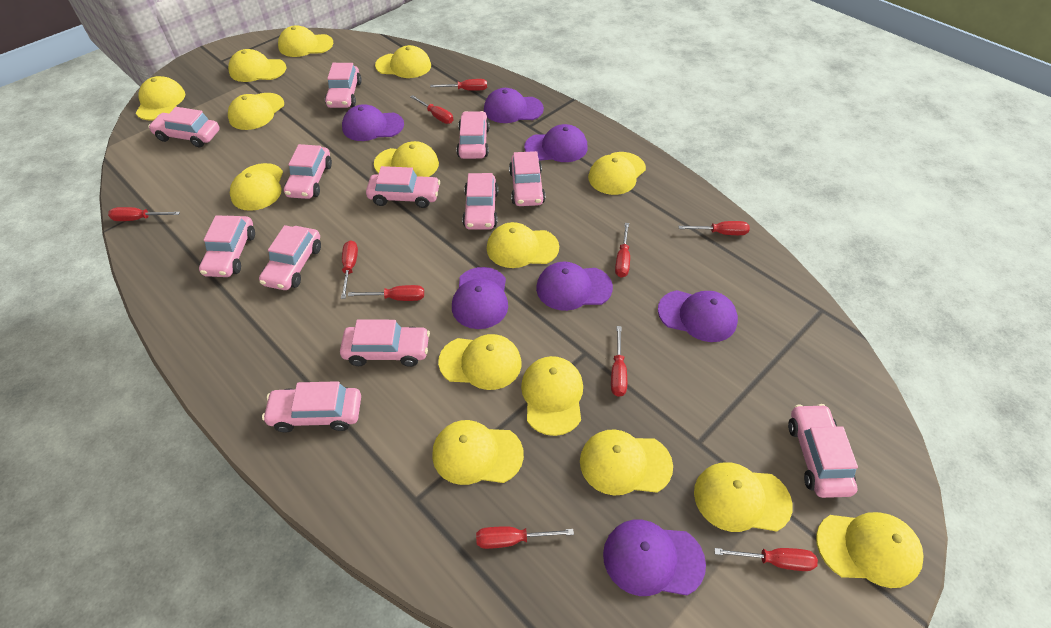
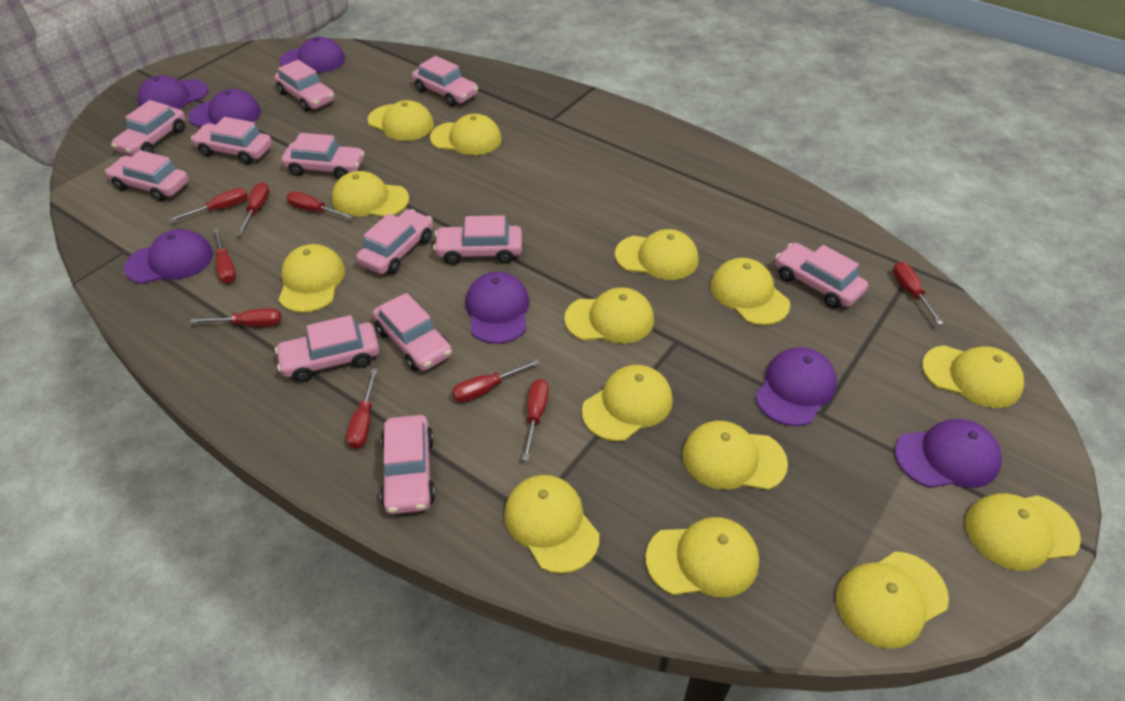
red screwdriver: 10 -> 9
yellow cap: 15 -> 14

